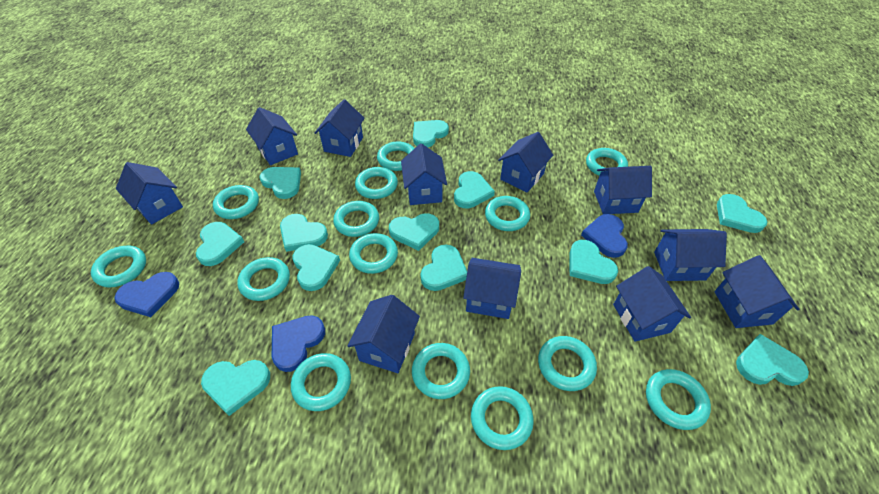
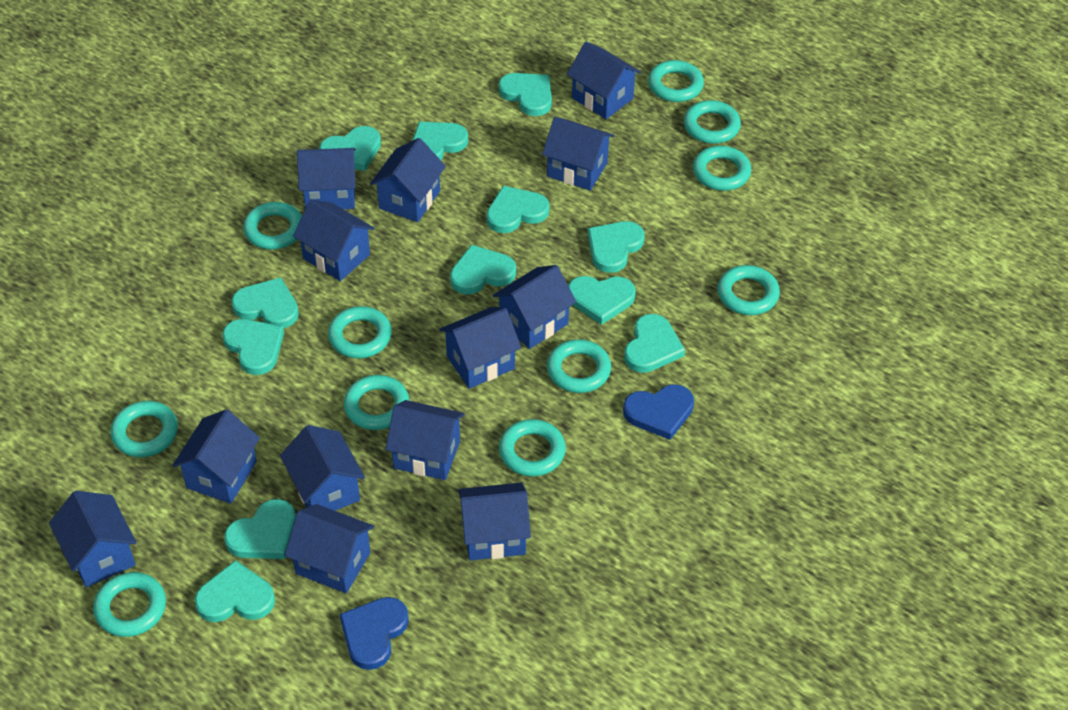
blue heart: 3 -> 2
blue house: 11 -> 13
turquoise ring: 14 -> 11

